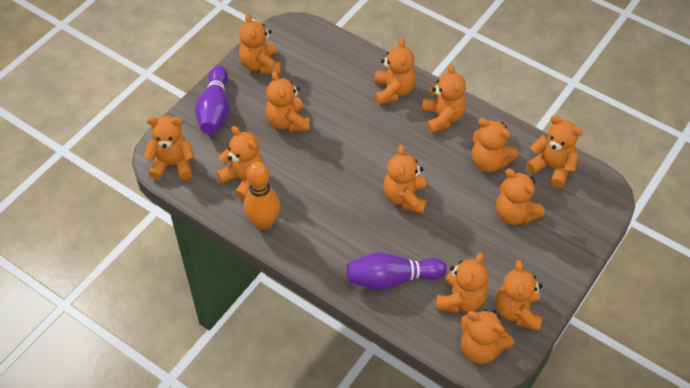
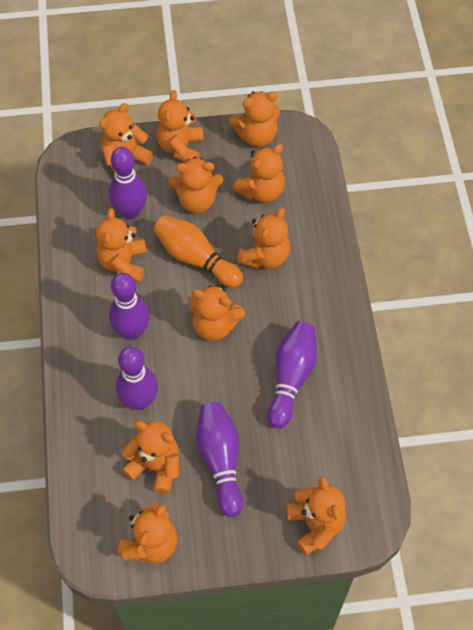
orange teddy bear: 13 -> 11
purple bowling pin: 2 -> 5

